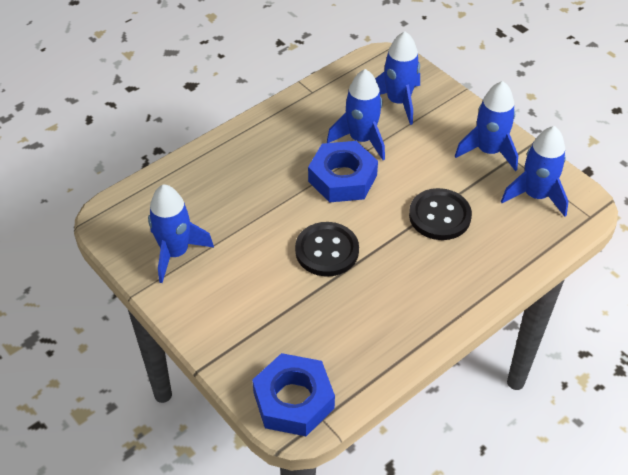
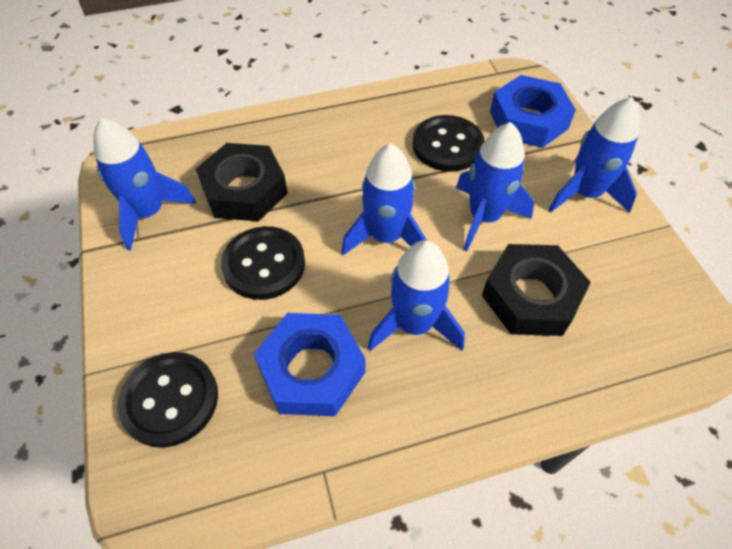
black button: 2 -> 3
black nut: 0 -> 2

